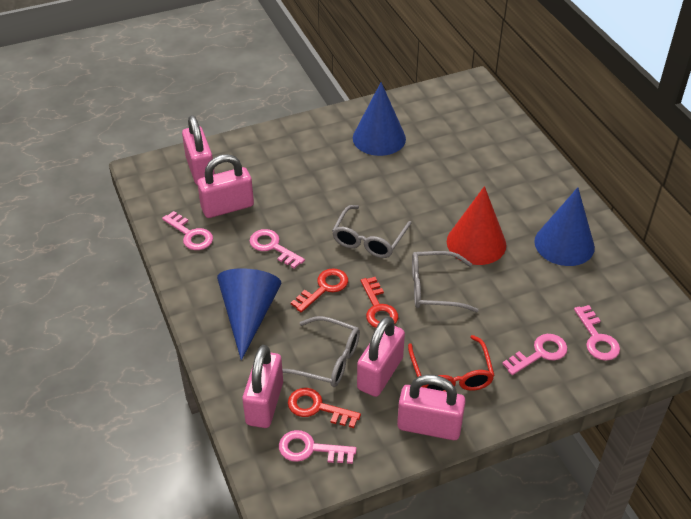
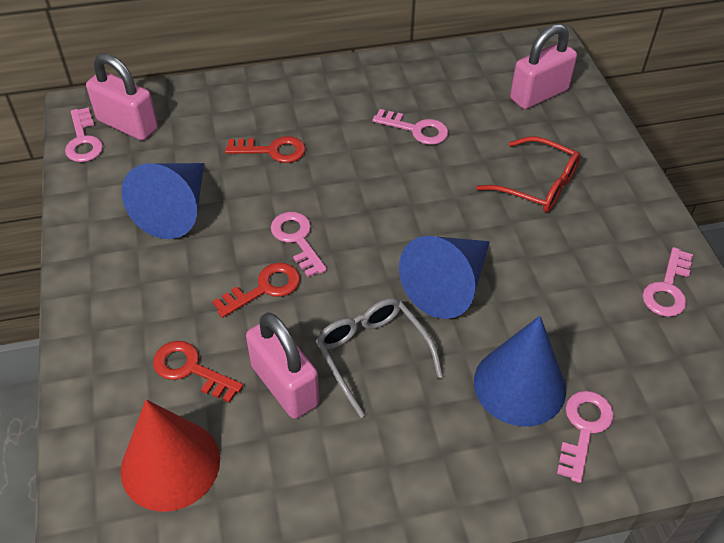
grey glasses: 3 -> 1
pink padlock: 5 -> 3

